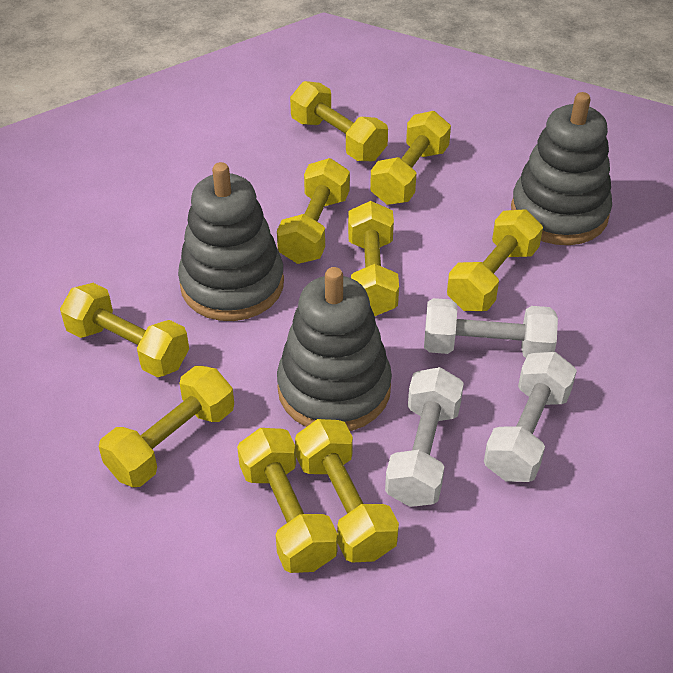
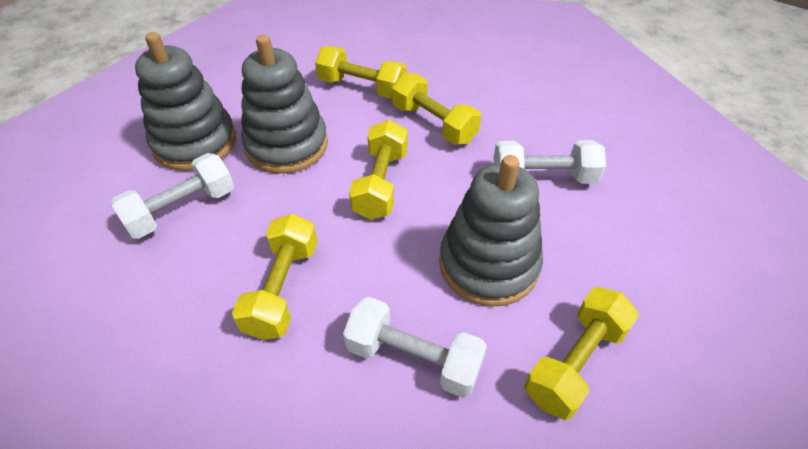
yellow dumbbell: 9 -> 5

